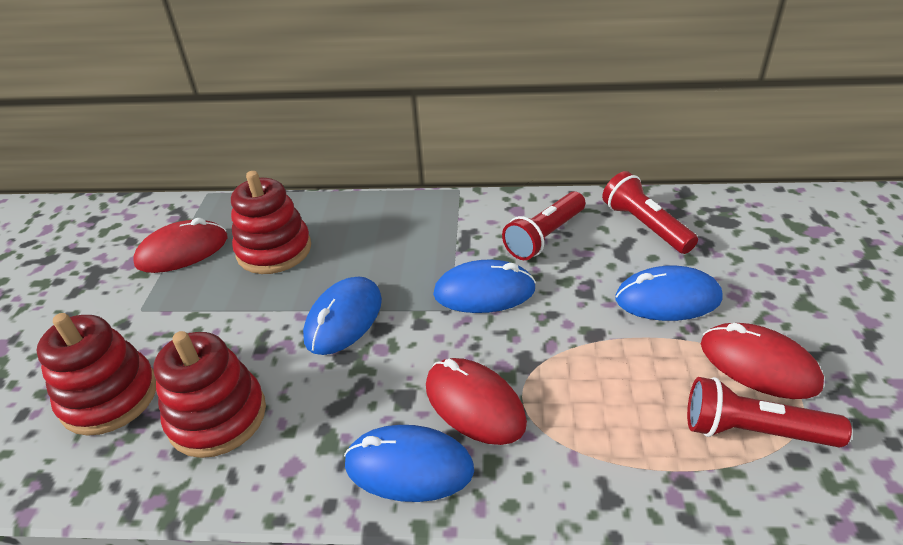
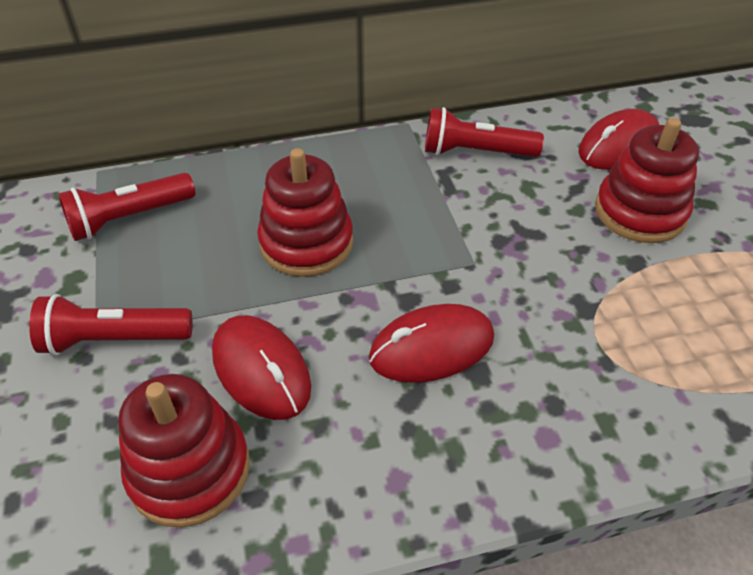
blue mouse: 4 -> 0

